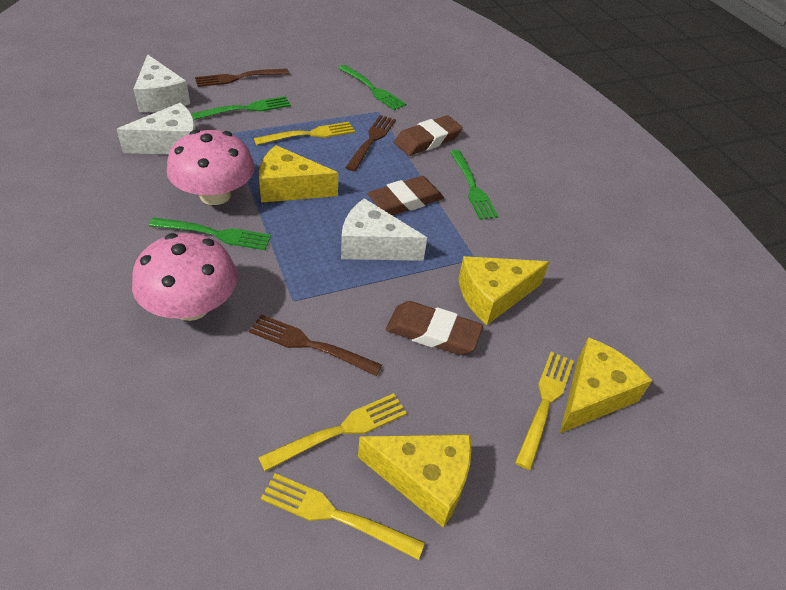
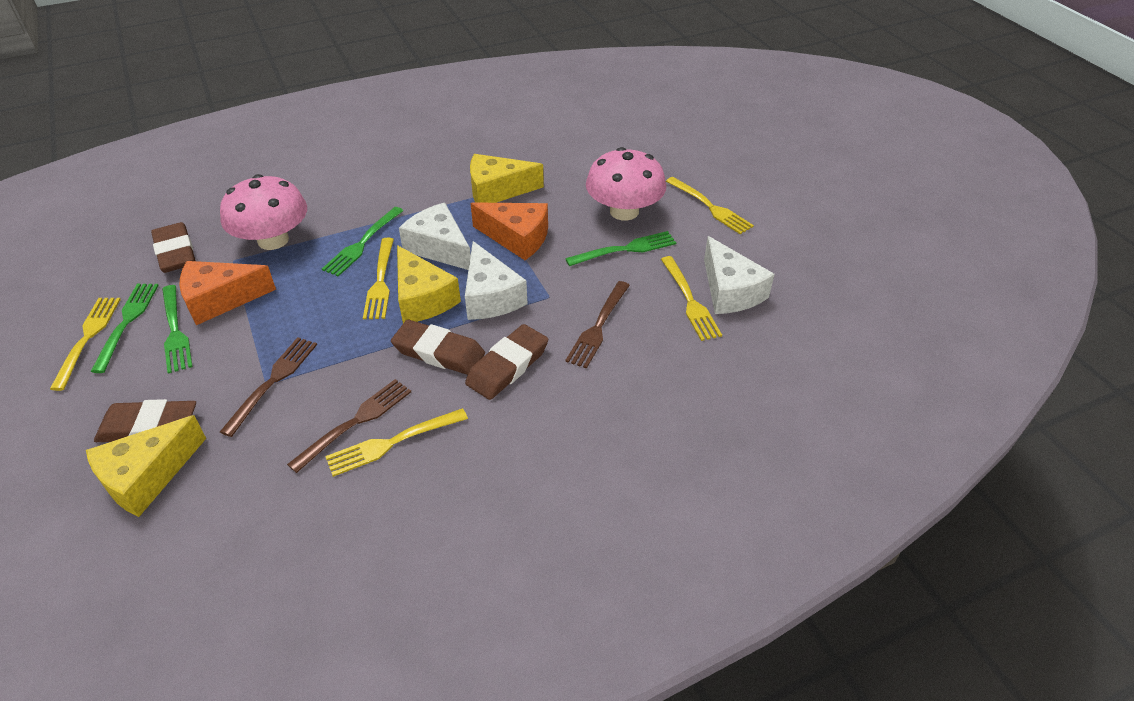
brown eraser: 3 -> 4
orange cheese: 0 -> 2
yellow cheese: 4 -> 3
yellow fork: 4 -> 5

